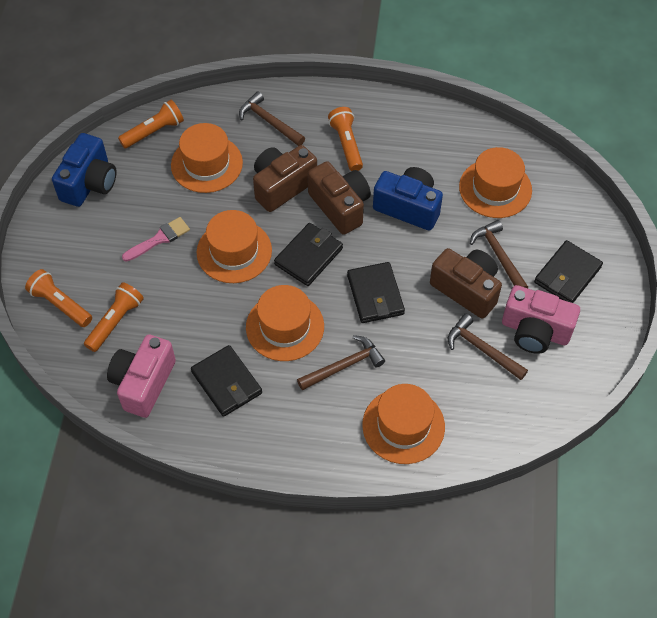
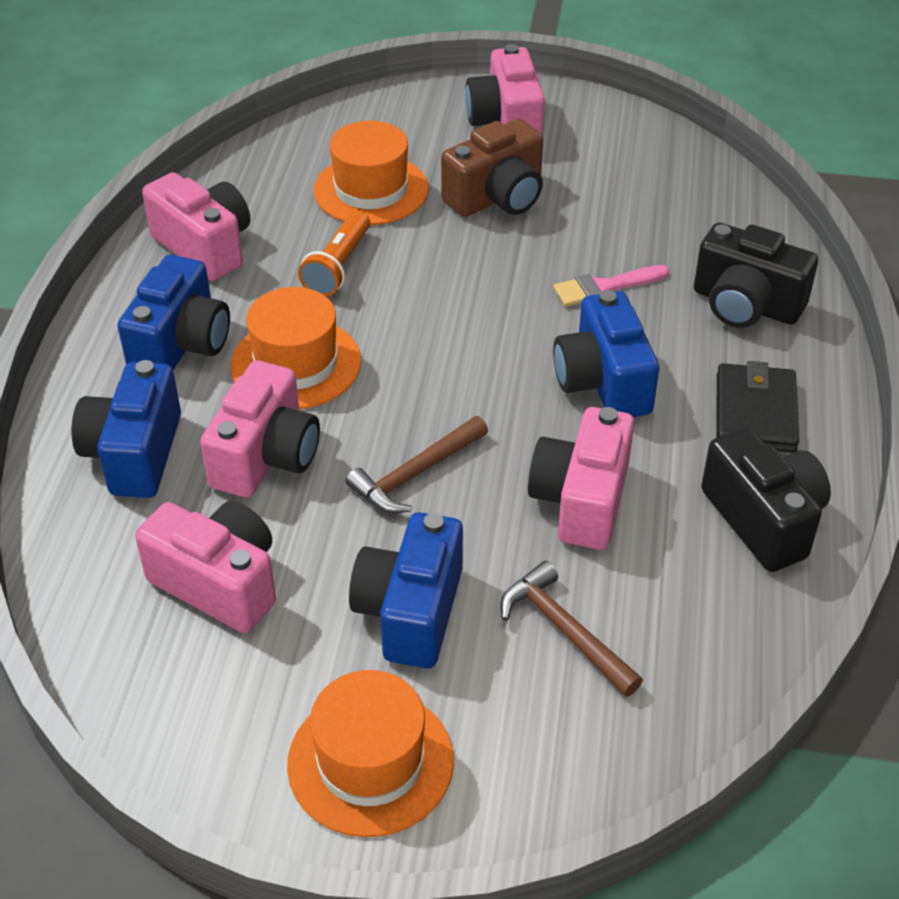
black camera: 0 -> 2
black wallet: 4 -> 1
blue camera: 2 -> 4
brown camera: 3 -> 1
brown hammer: 4 -> 2
orange flashlight: 4 -> 1
orange hat: 5 -> 3
pink camera: 2 -> 5

